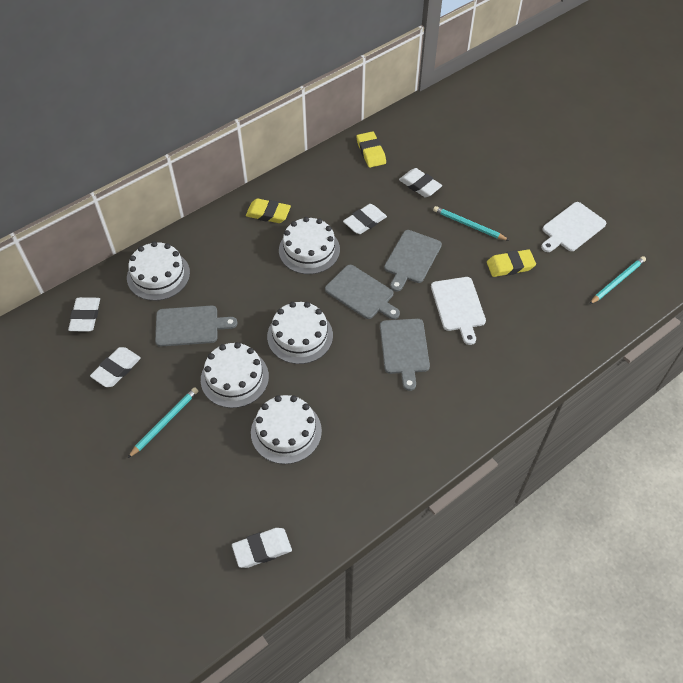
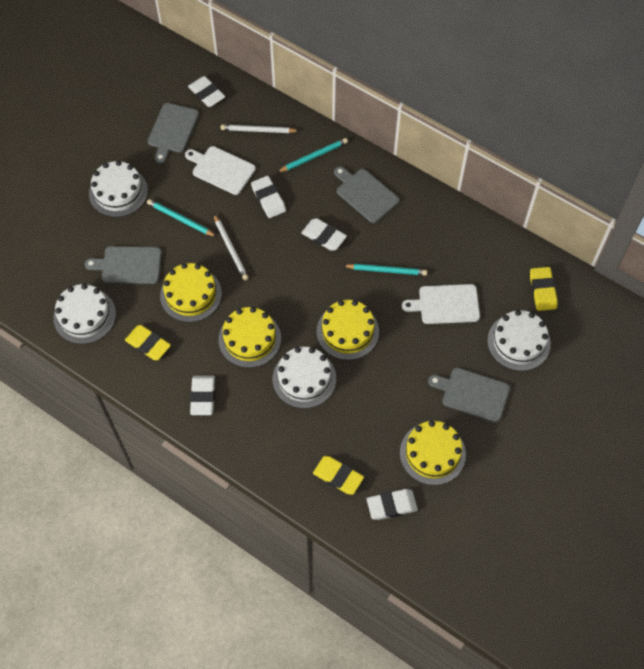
white cake: 5 -> 4
white pencil: 0 -> 2
yellow cake: 0 -> 4

